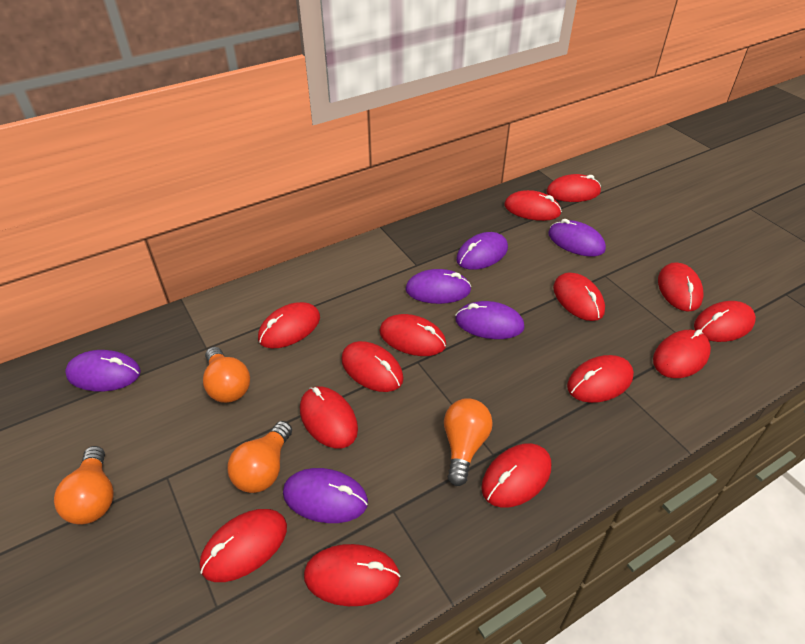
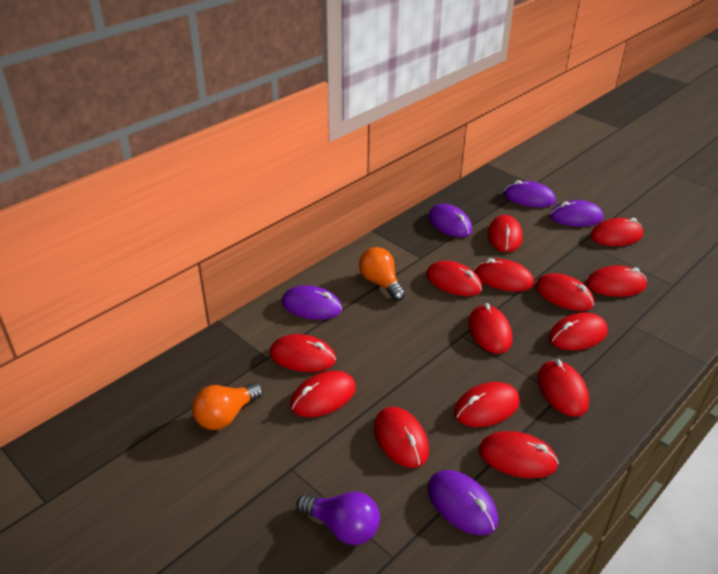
orange light bulb: 4 -> 2
purple light bulb: 0 -> 1
purple mouse: 6 -> 5

